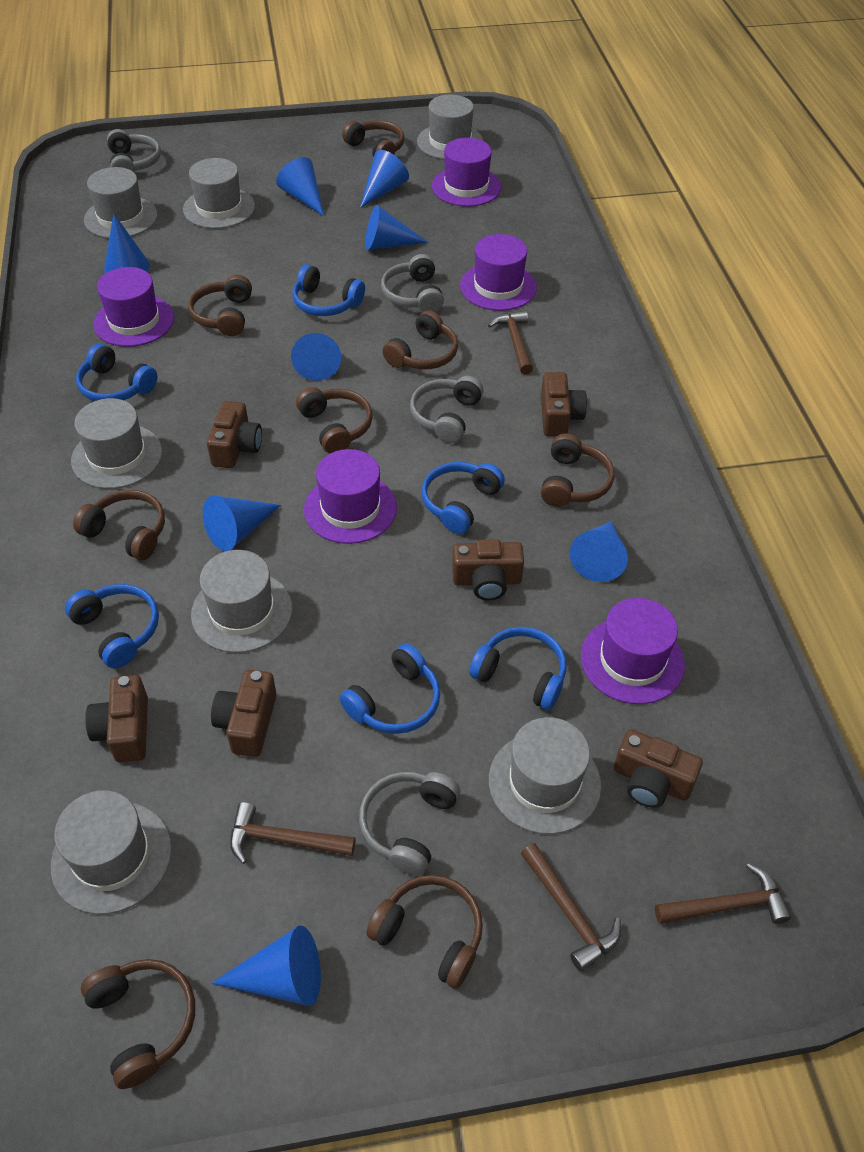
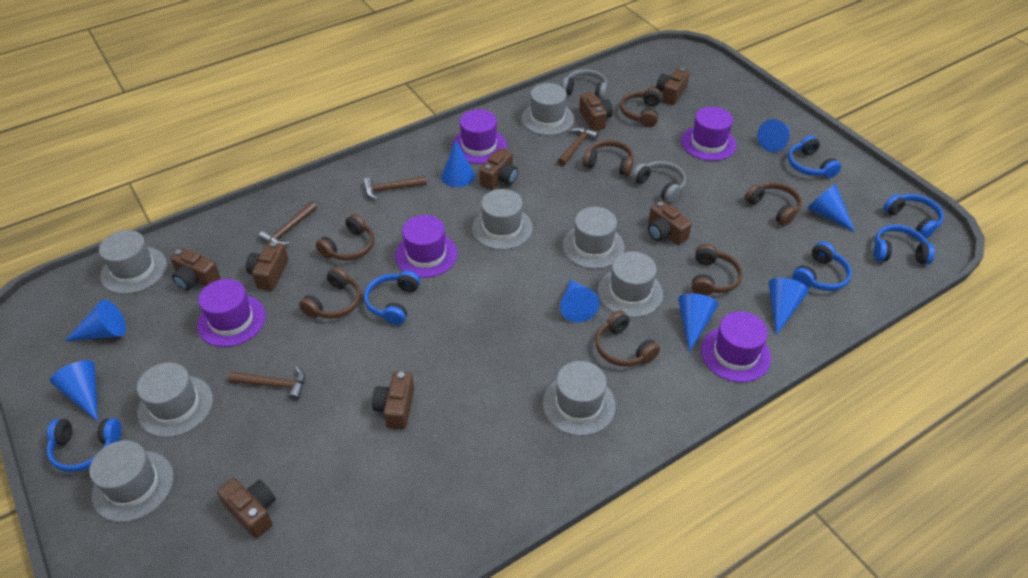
brown camera: 6 -> 8
brown headphones: 8 -> 7
grey hat: 7 -> 8
grey headphones: 4 -> 2

